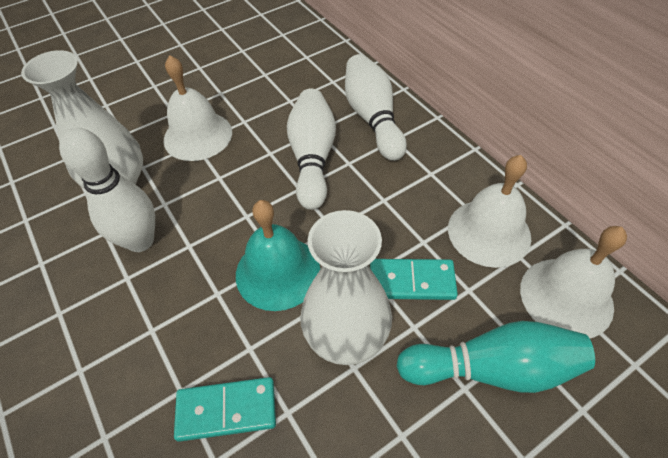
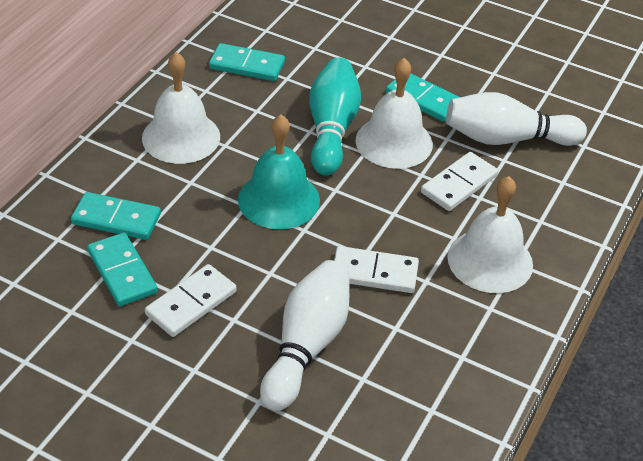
turquoise domino: 2 -> 4
white bowling pin: 3 -> 2
white domino: 0 -> 3
white vase: 2 -> 0

